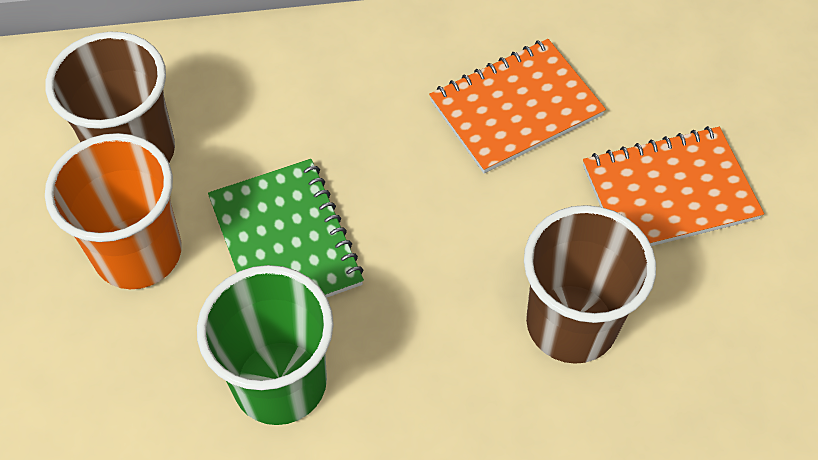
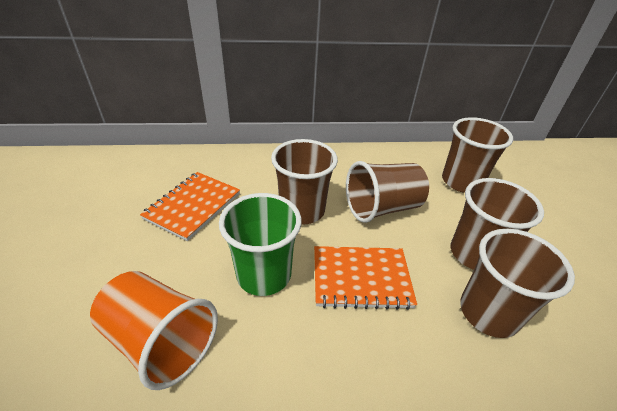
brown cup: 2 -> 5
green notebook: 1 -> 0

